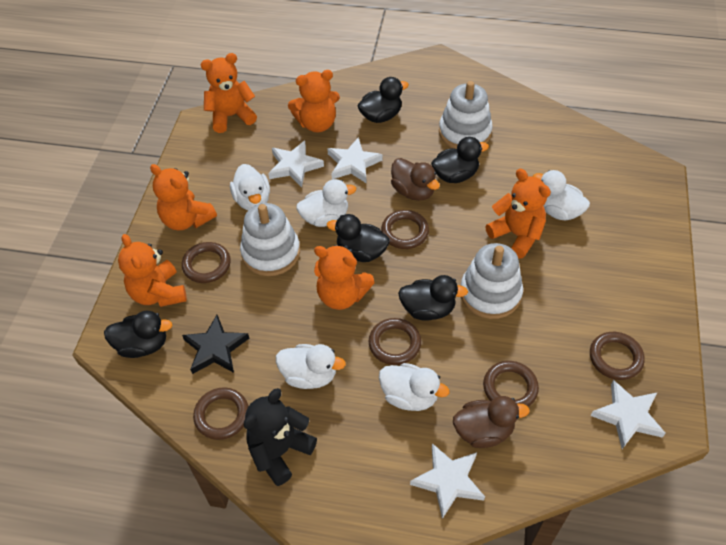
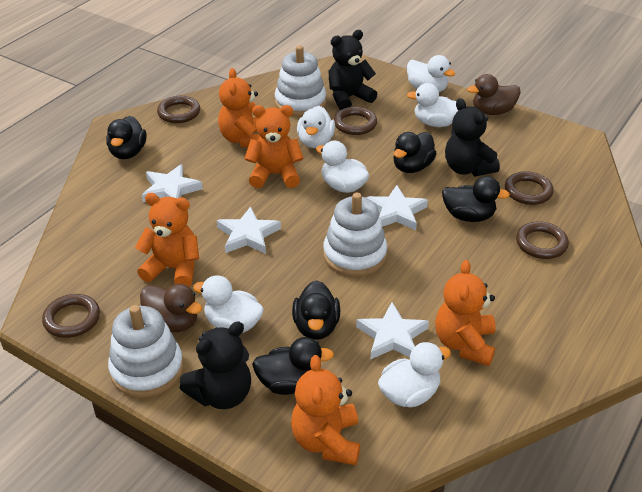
black star: 1 -> 0
black teddy bear: 1 -> 3
brown ring: 6 -> 5
orange teddy bear: 6 -> 5
white duck: 5 -> 6

